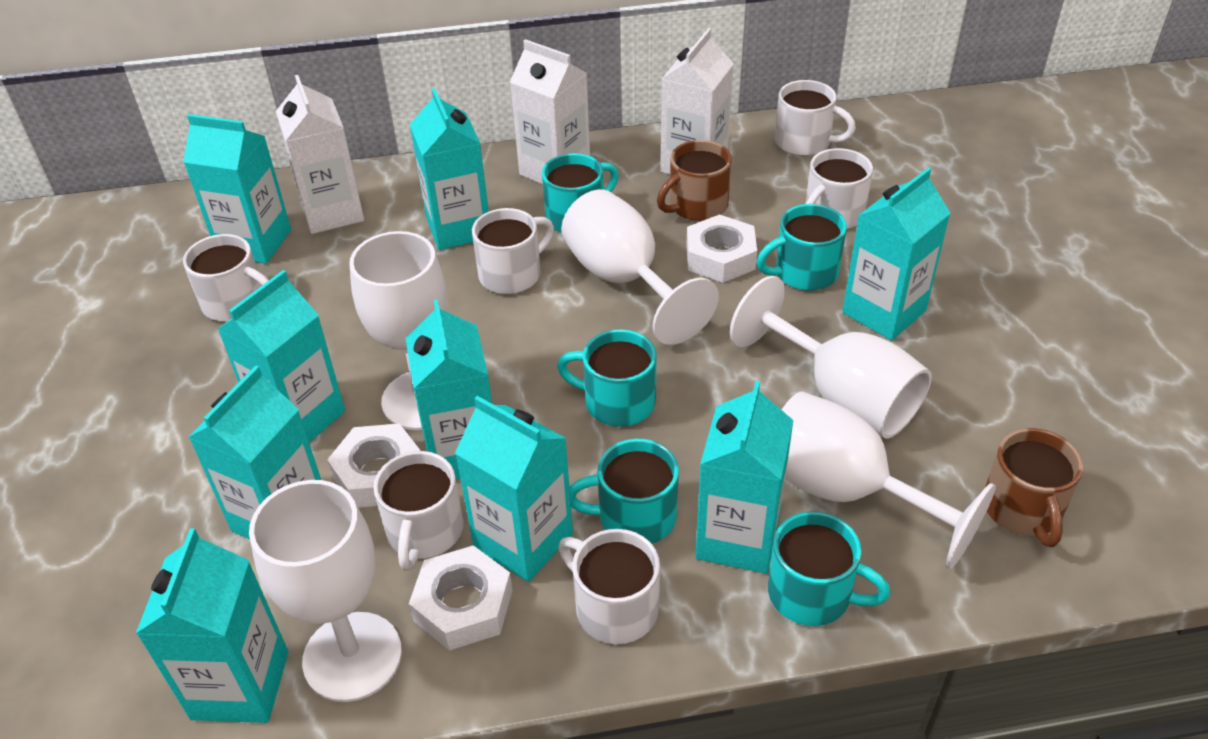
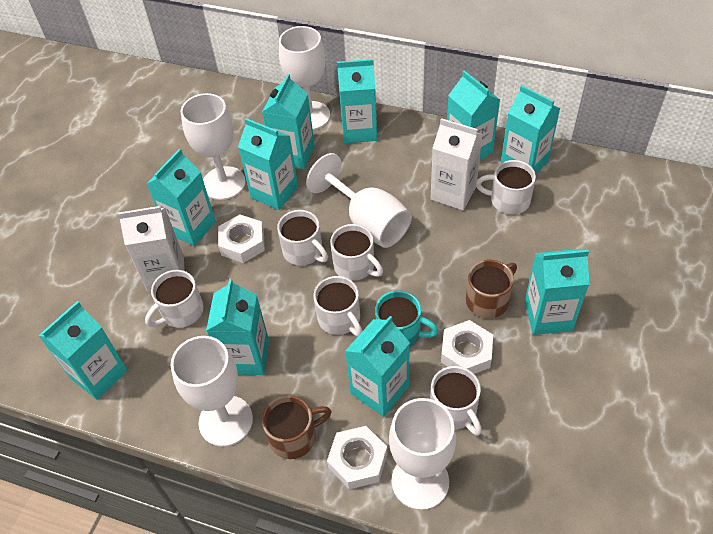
turquoise carton: 9 -> 10
turquoise mug: 5 -> 1
white carton: 3 -> 2

